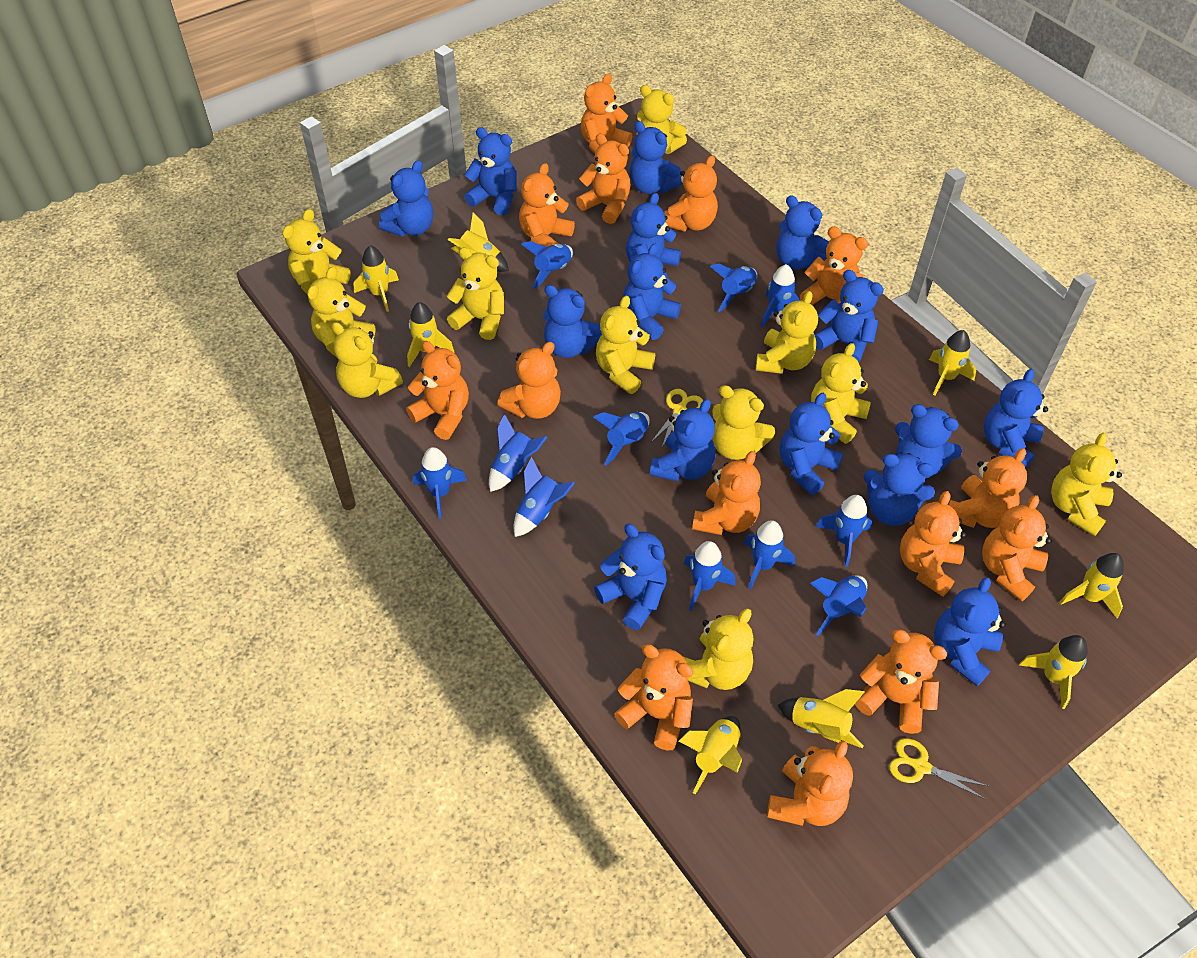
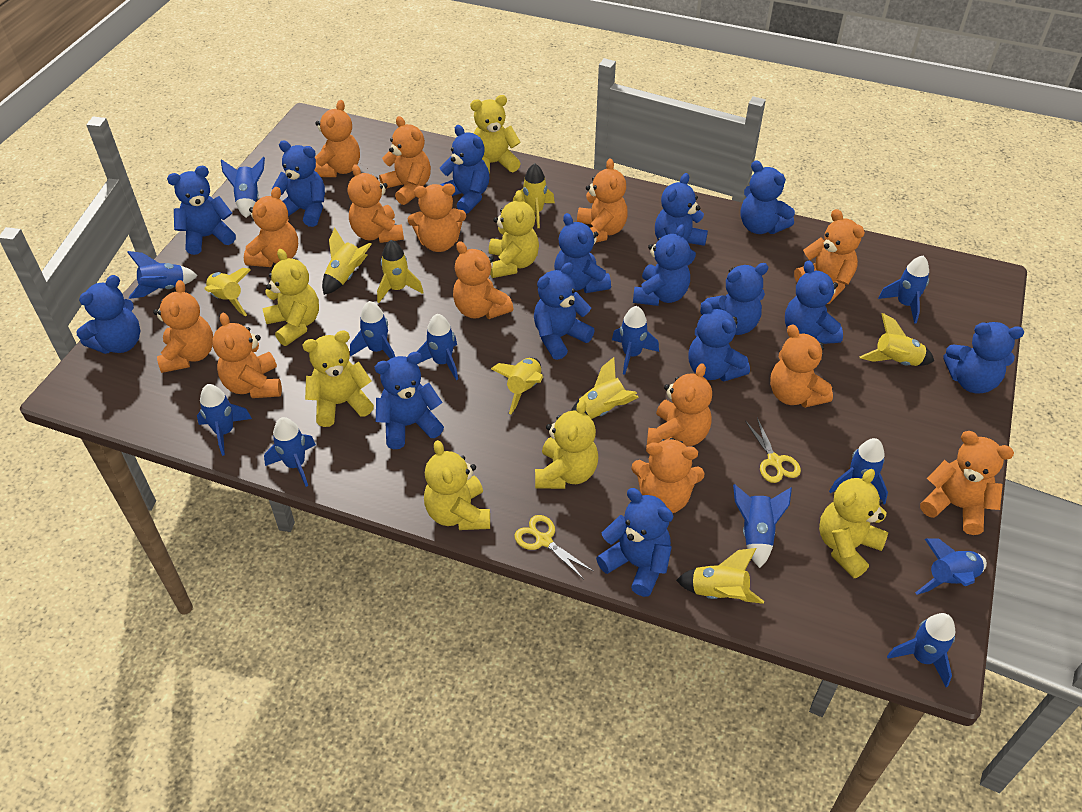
blue rocket: 11 -> 12
yellow teddy bear: 11 -> 7

